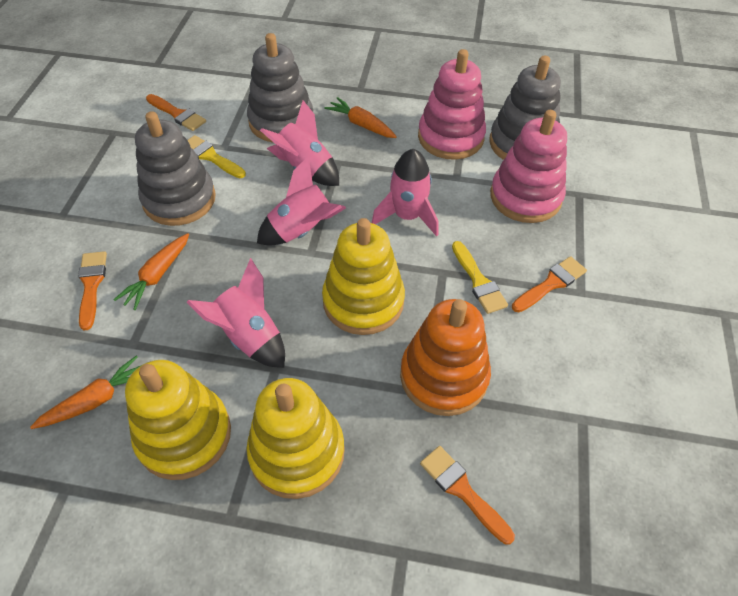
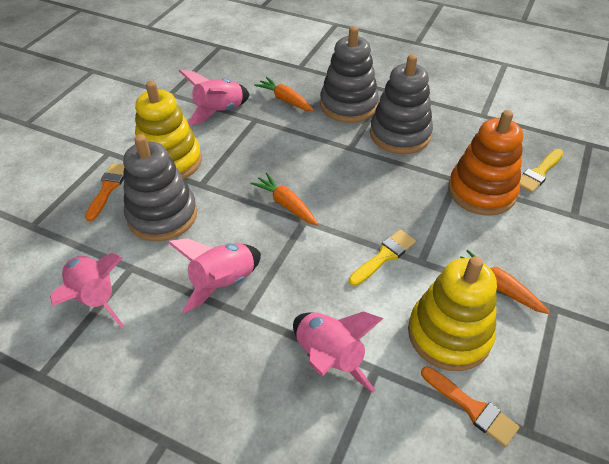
orange brush: 4 -> 2
pink stacking toy: 2 -> 0
yellow stacking toy: 3 -> 2

